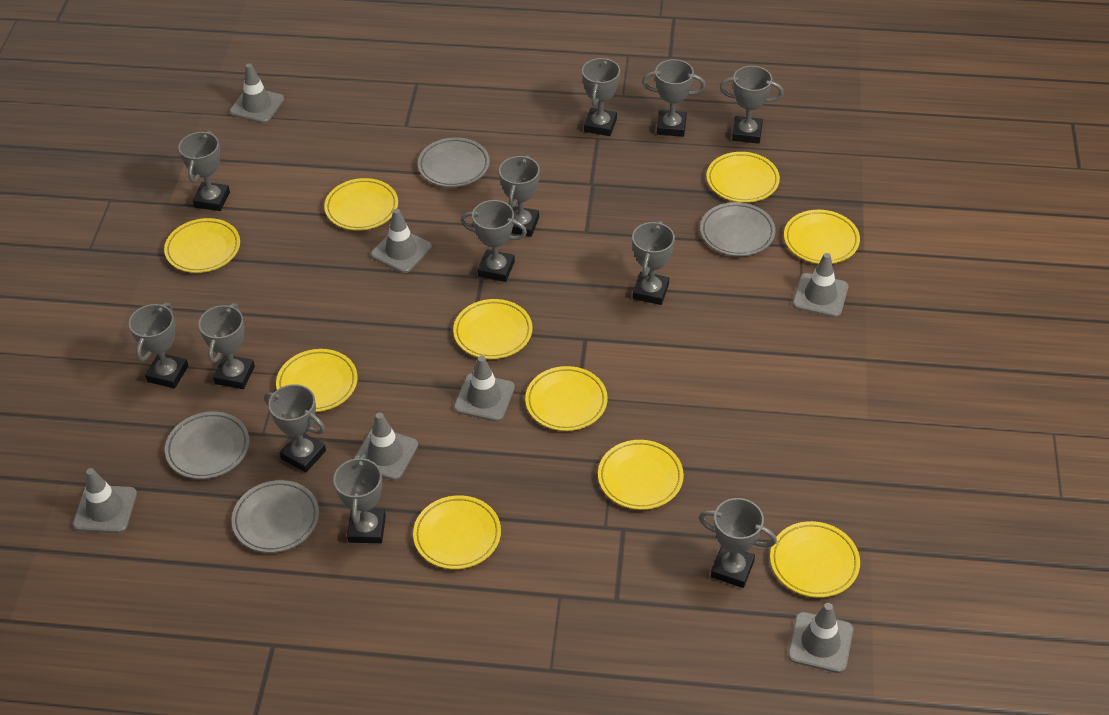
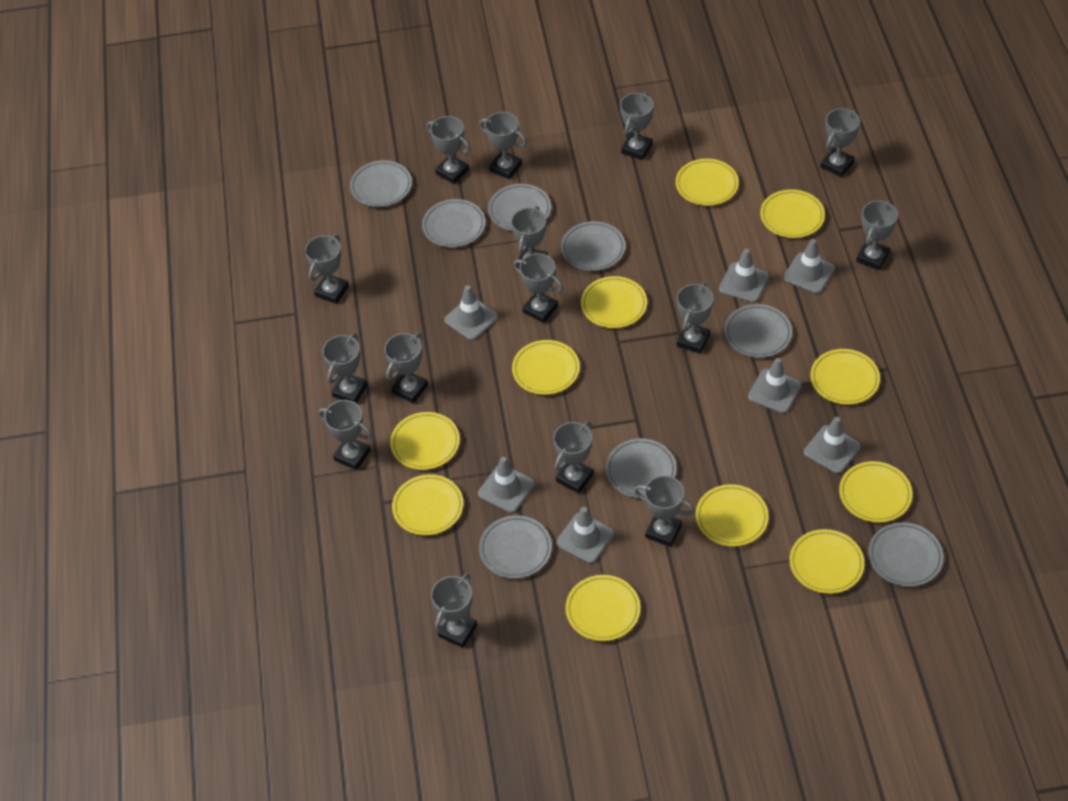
grey plate: 4 -> 8
grey trophy: 12 -> 15
yellow plate: 10 -> 11

